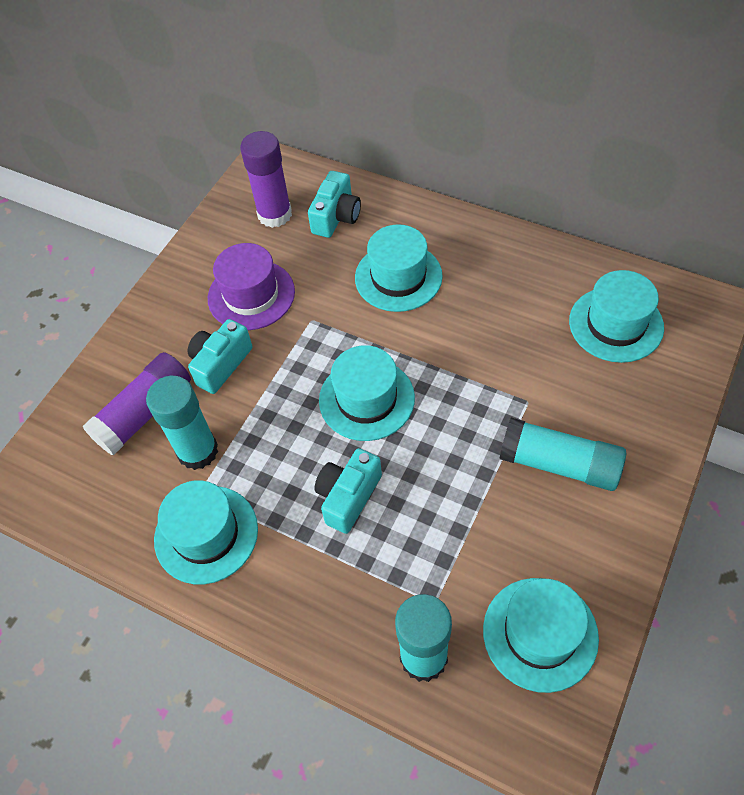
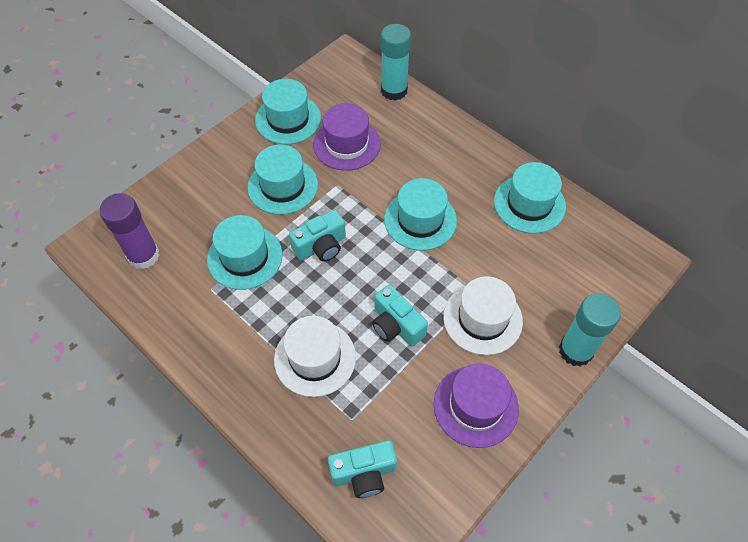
purple glue stick: 2 -> 1
purple hat: 1 -> 2
turquoise glue stick: 3 -> 2
white hat: 0 -> 2

